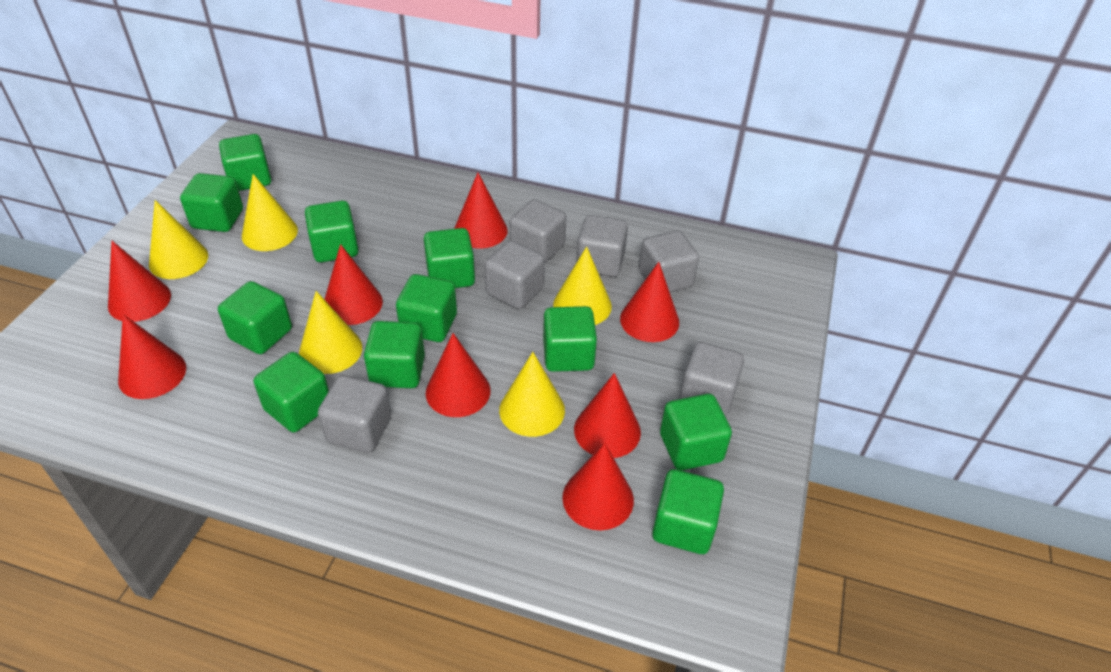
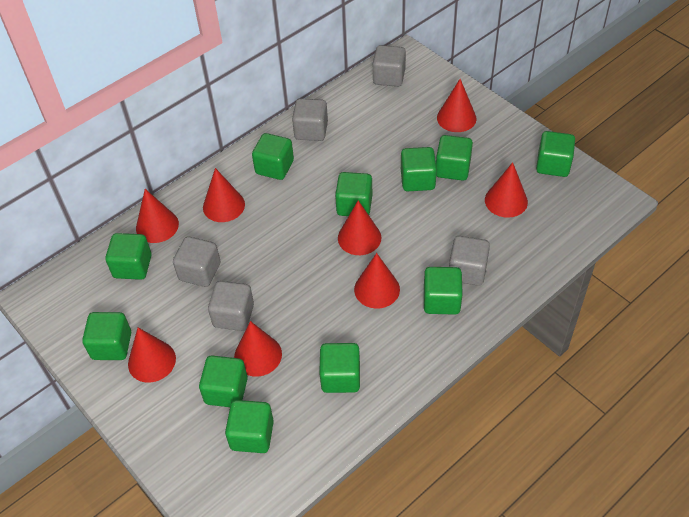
grey cube: 6 -> 5
yellow cone: 5 -> 0

